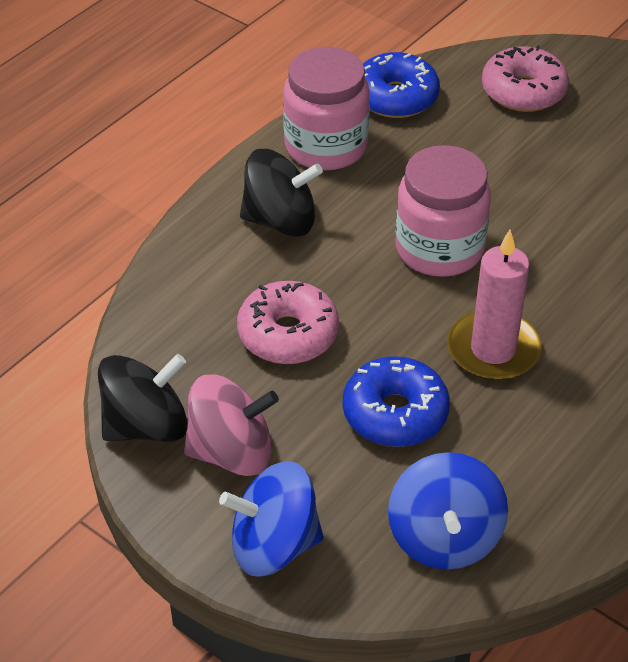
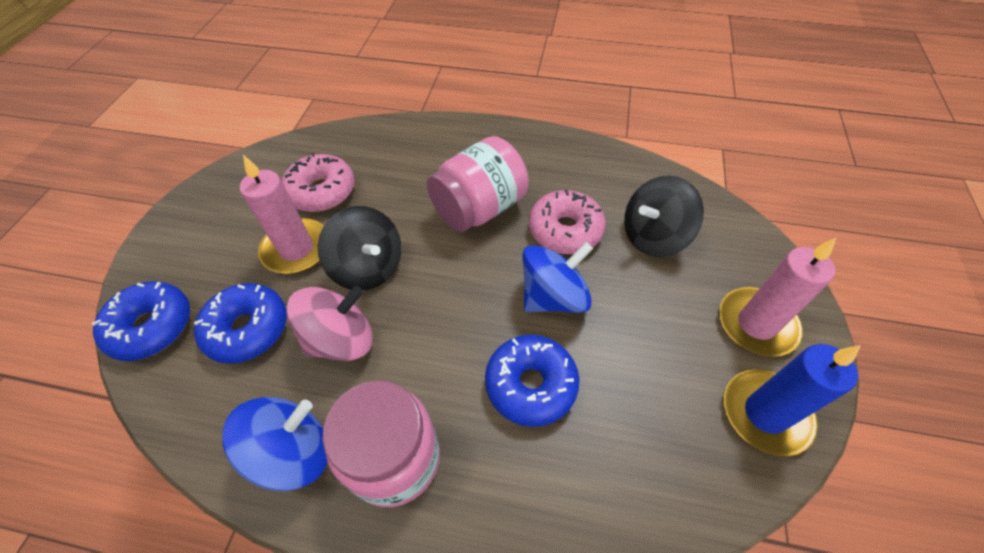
blue candle: 0 -> 1
blue donut: 2 -> 3
pink candle: 1 -> 2

